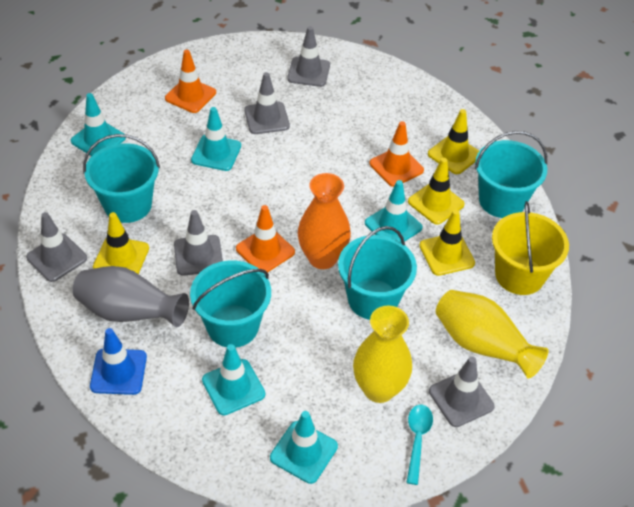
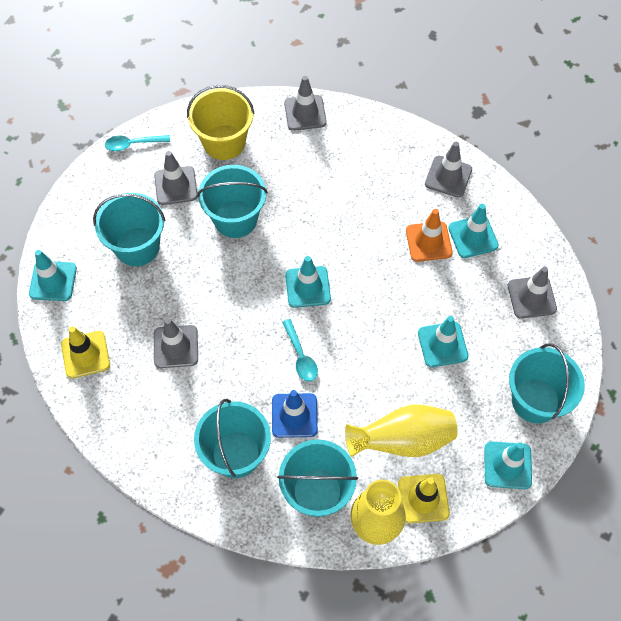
grey vase: 1 -> 0
orange traffic cone: 3 -> 1
orange vase: 1 -> 0
turquoise bucket: 4 -> 5
turquoise spoon: 1 -> 2
yellow traffic cone: 4 -> 2

